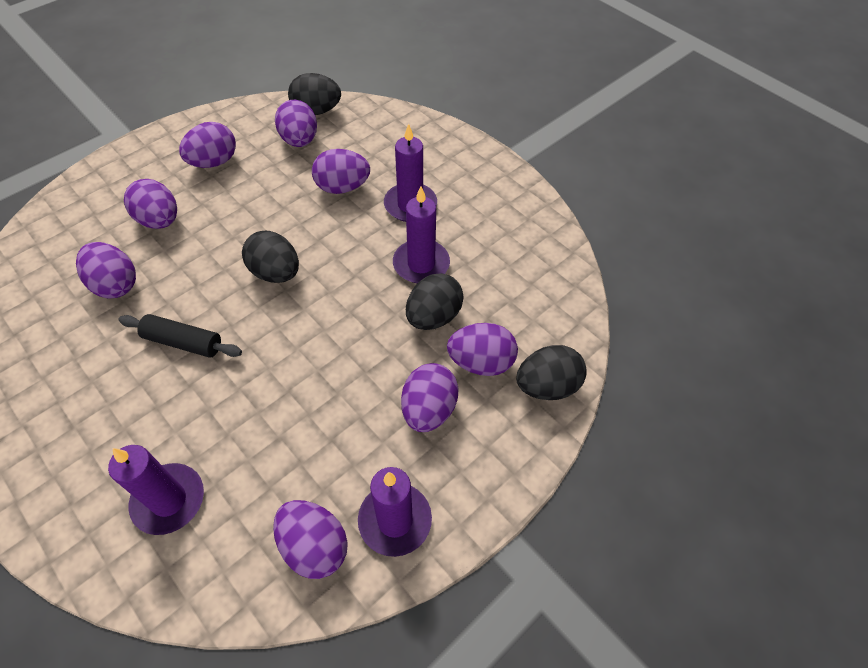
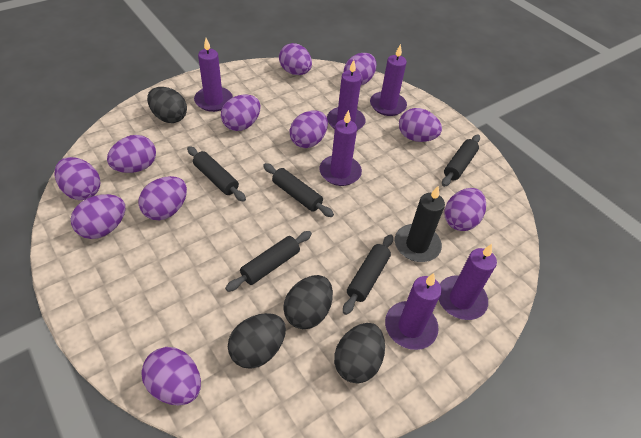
black candle: 0 -> 1
black rolling pin: 1 -> 5
purple candle: 4 -> 6
purple egg: 8 -> 11

